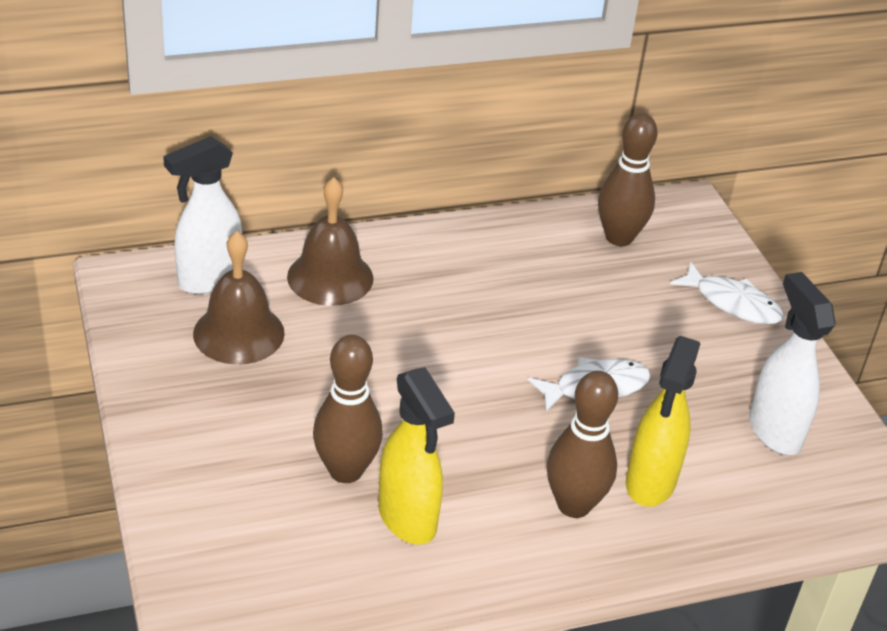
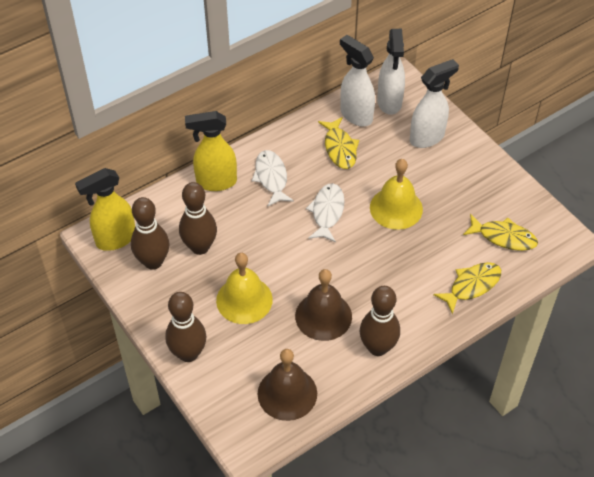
brown bowling pin: 3 -> 4
white spray bottle: 2 -> 3
yellow bell: 0 -> 2
yellow fish: 0 -> 3

